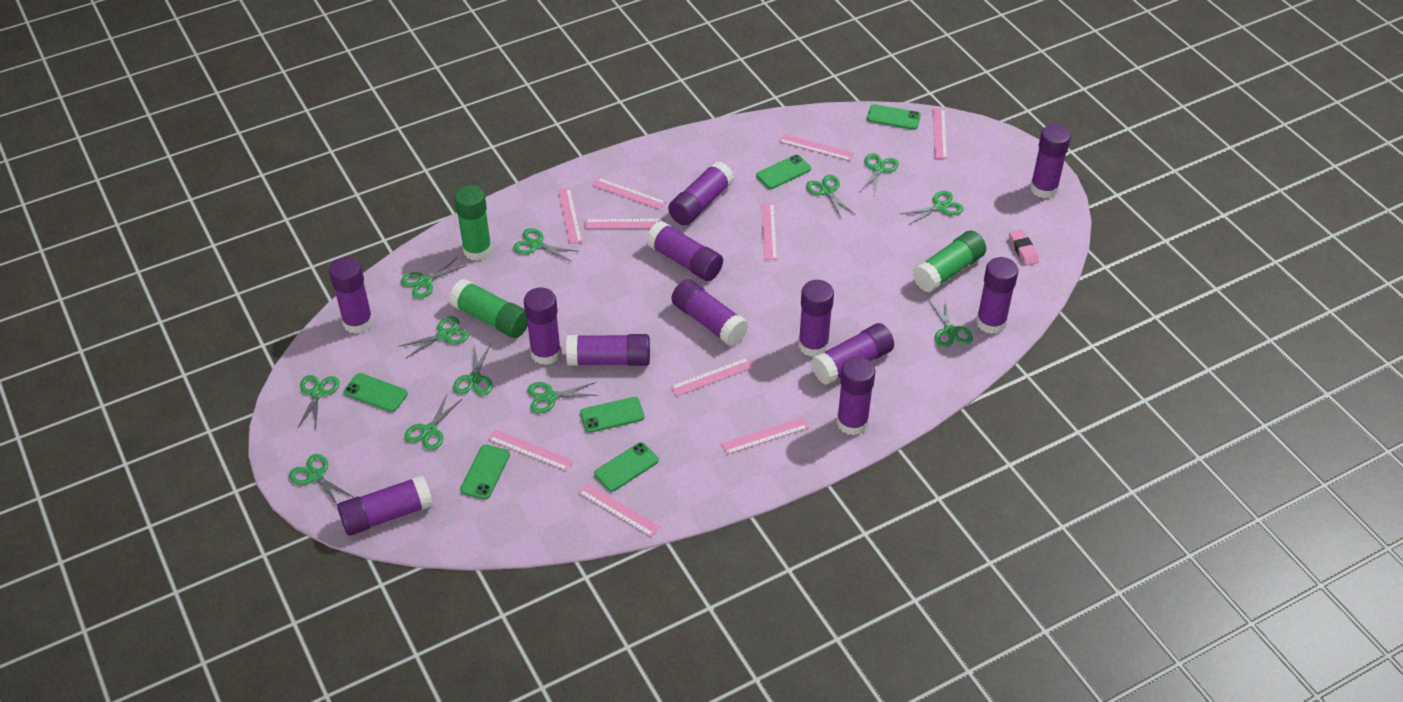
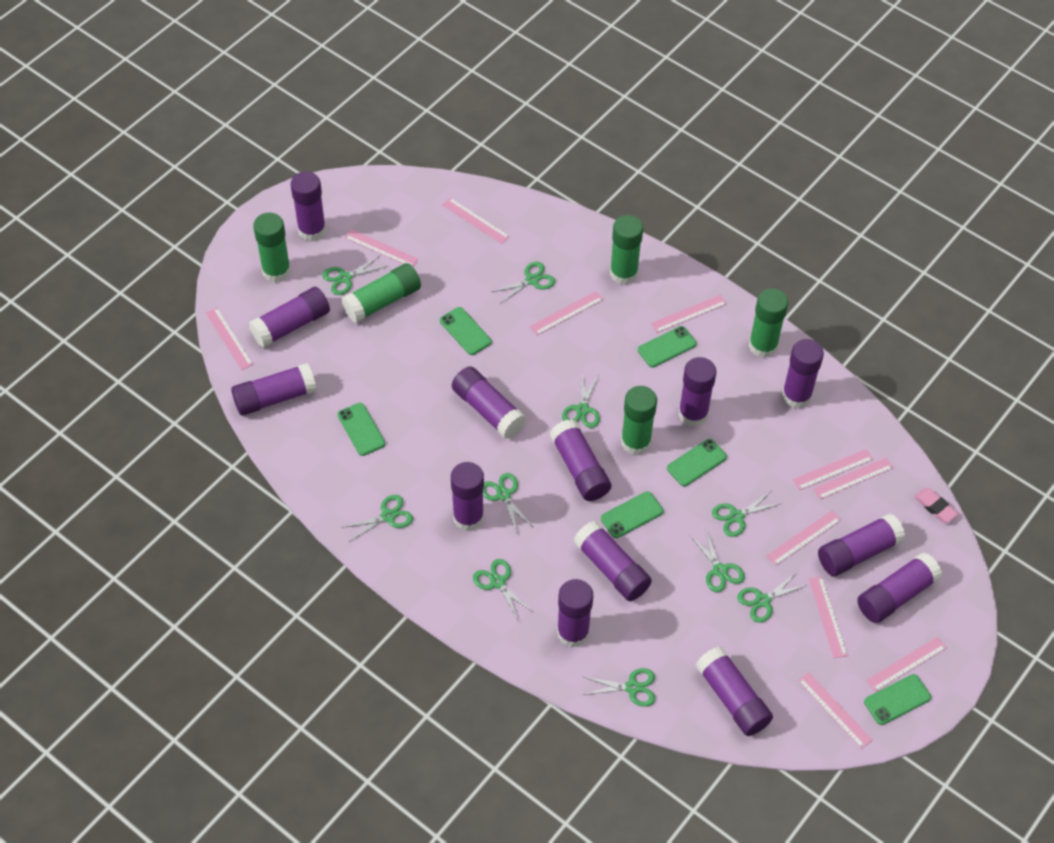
green glue stick: 3 -> 5
green scissors: 12 -> 10
pink ruler: 10 -> 11
purple glue stick: 12 -> 13

